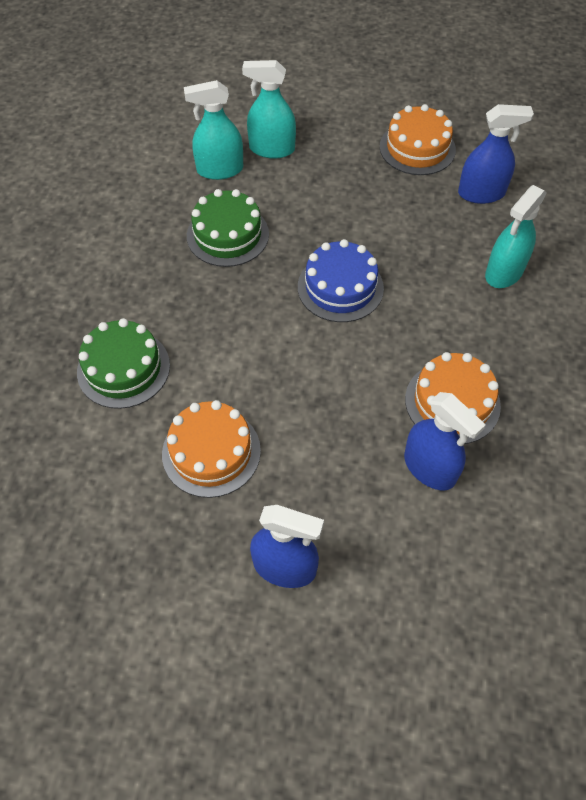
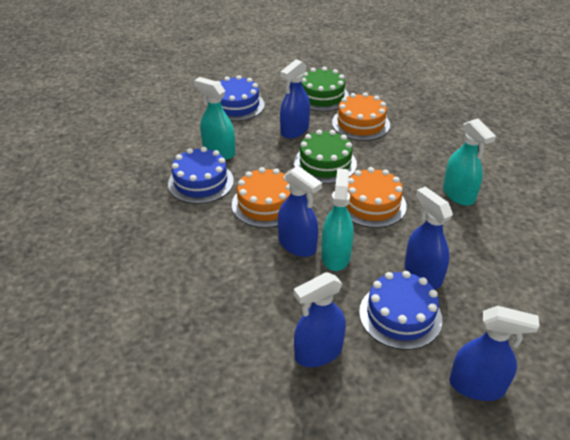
blue cake: 1 -> 3
blue spray bottle: 3 -> 5

